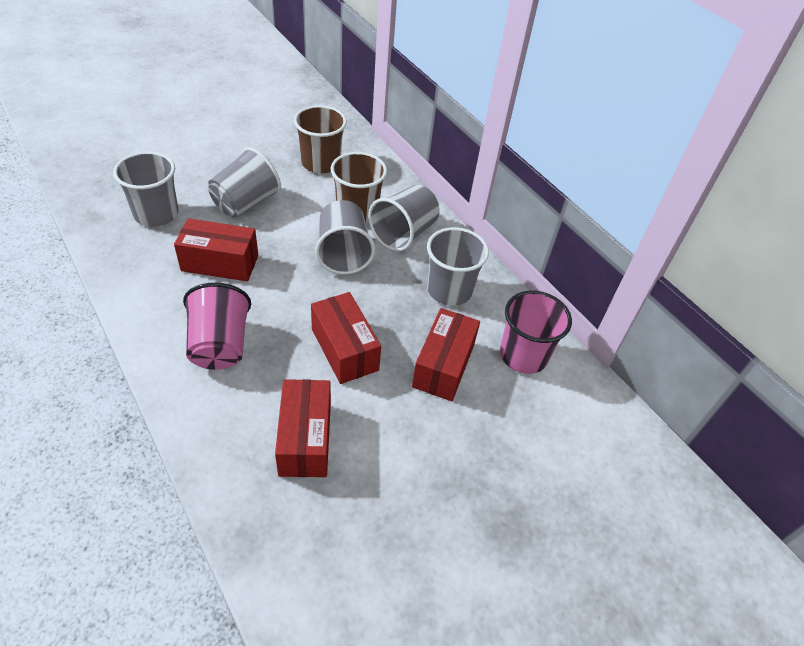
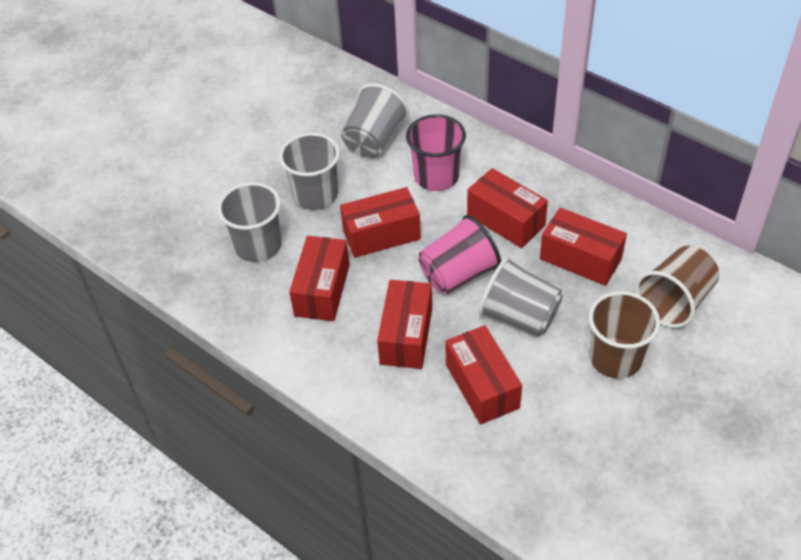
grey cup: 5 -> 4
red box: 4 -> 6

